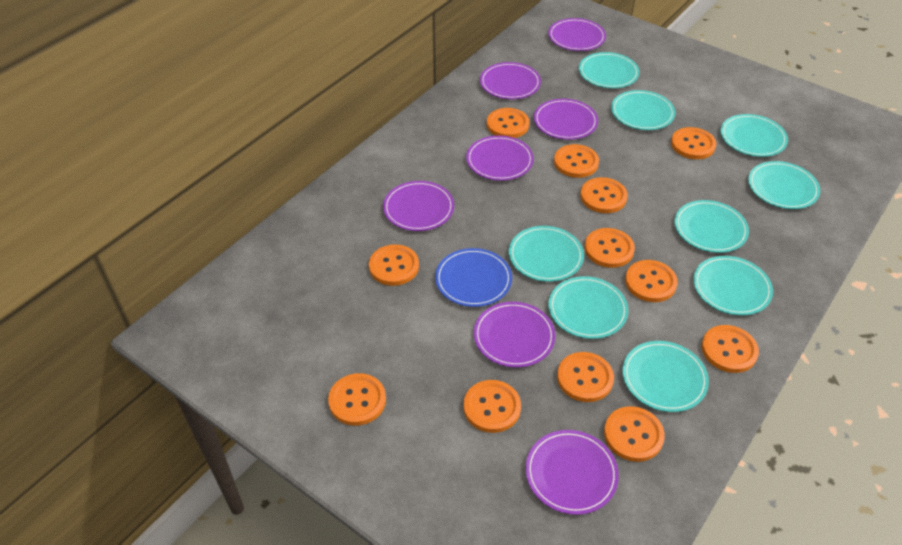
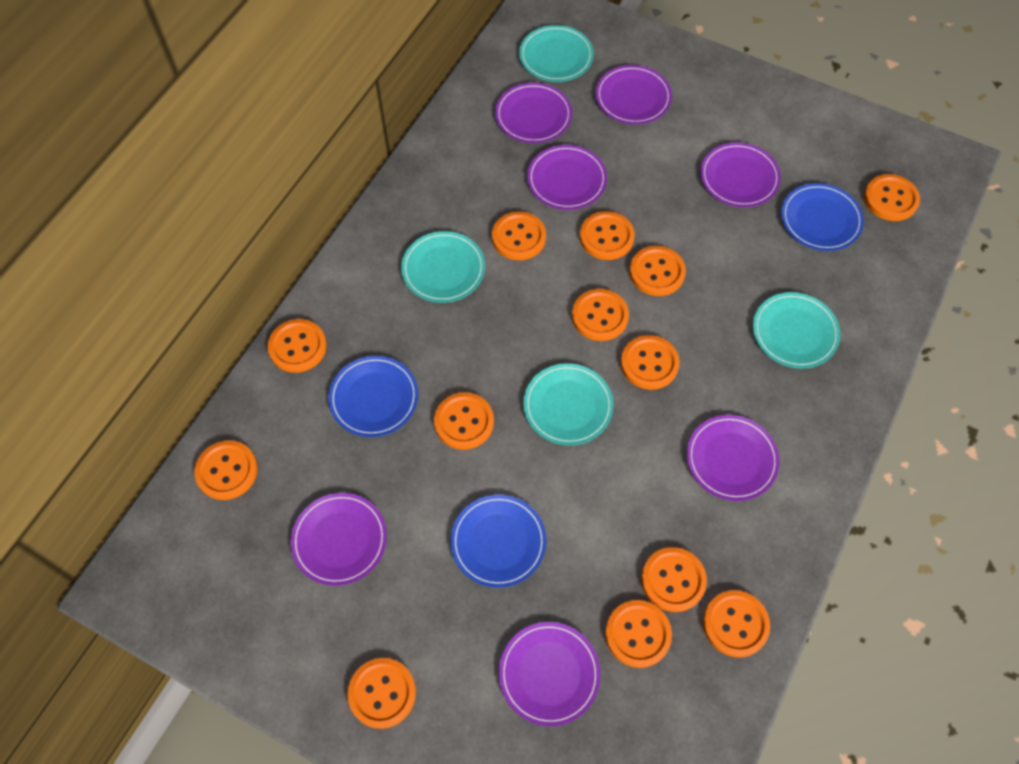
blue plate: 1 -> 3
orange button: 12 -> 13
turquoise plate: 9 -> 4

